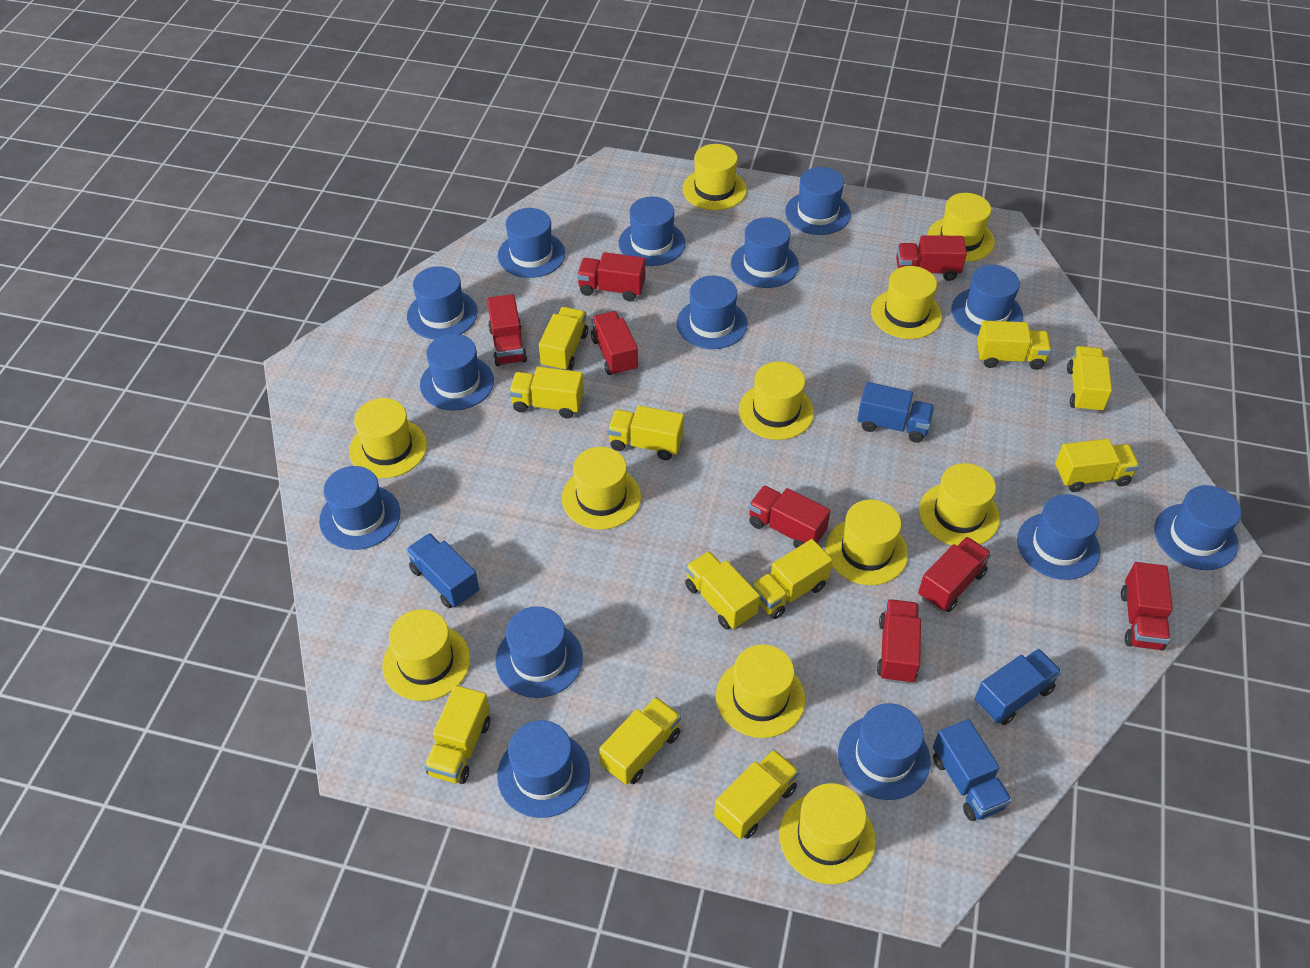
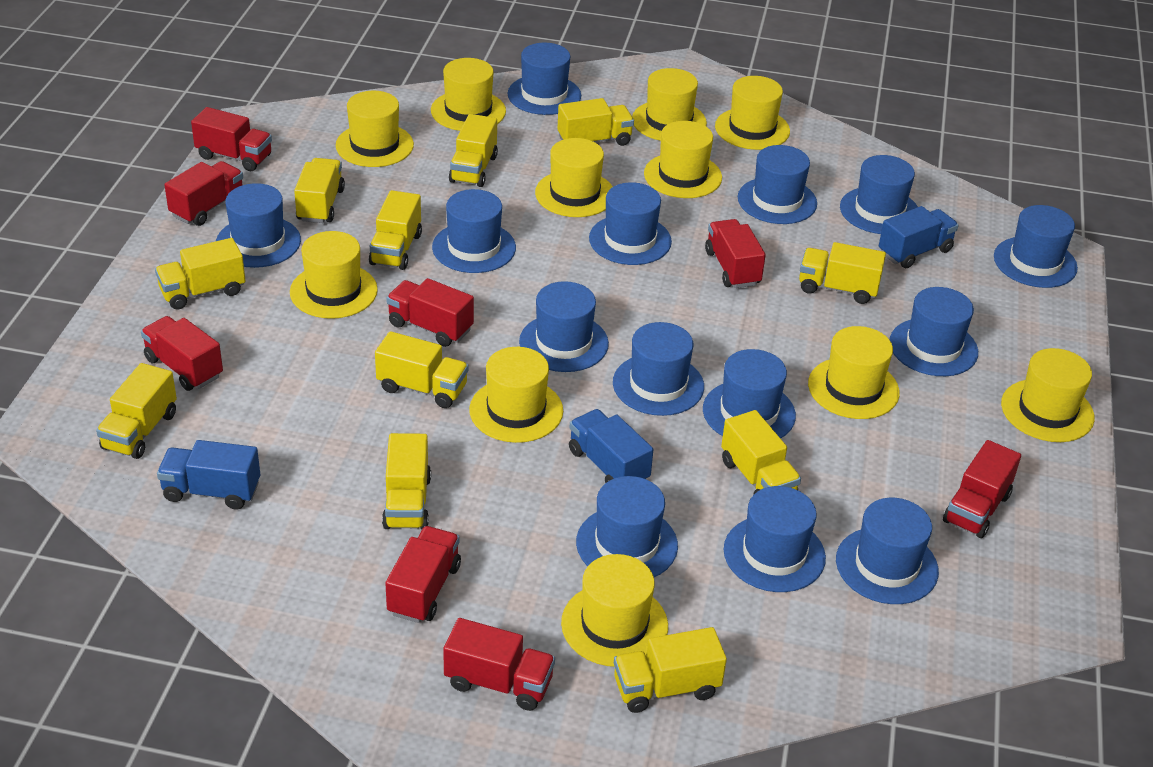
blue truck: 4 -> 3

